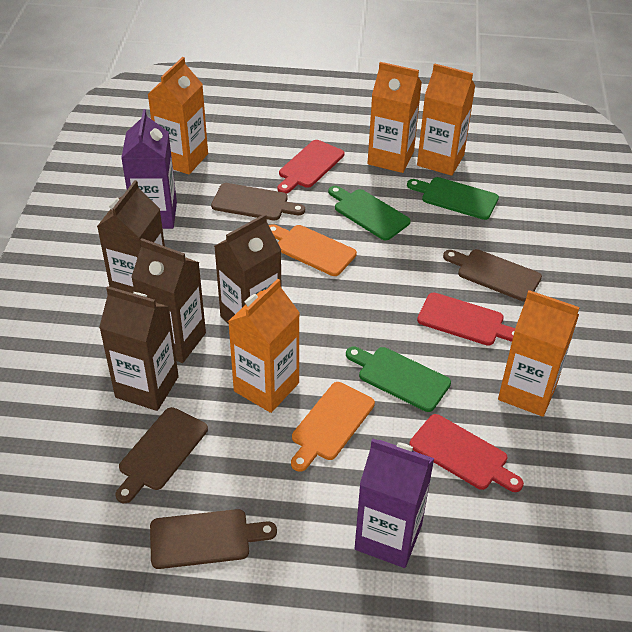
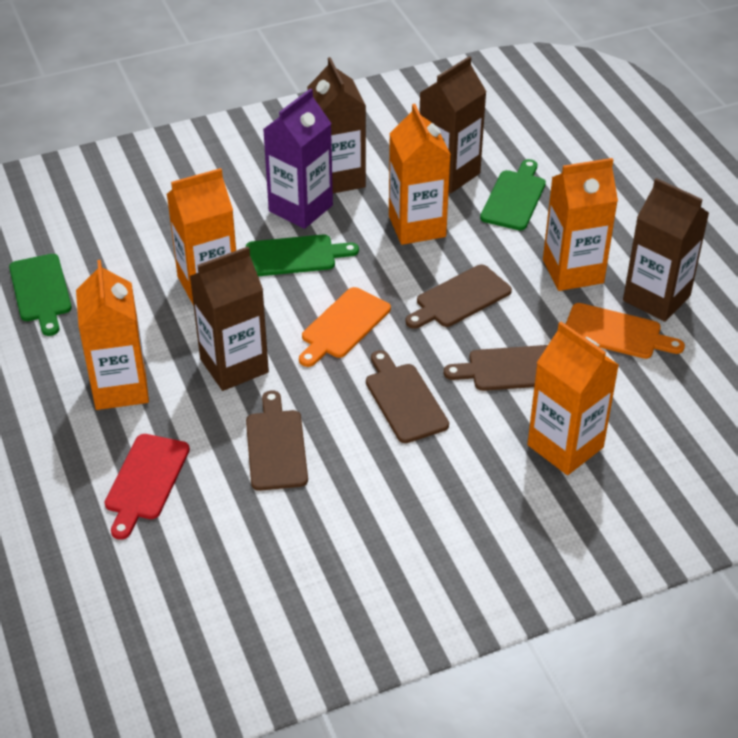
purple carton: 2 -> 1
red cutting board: 3 -> 1

